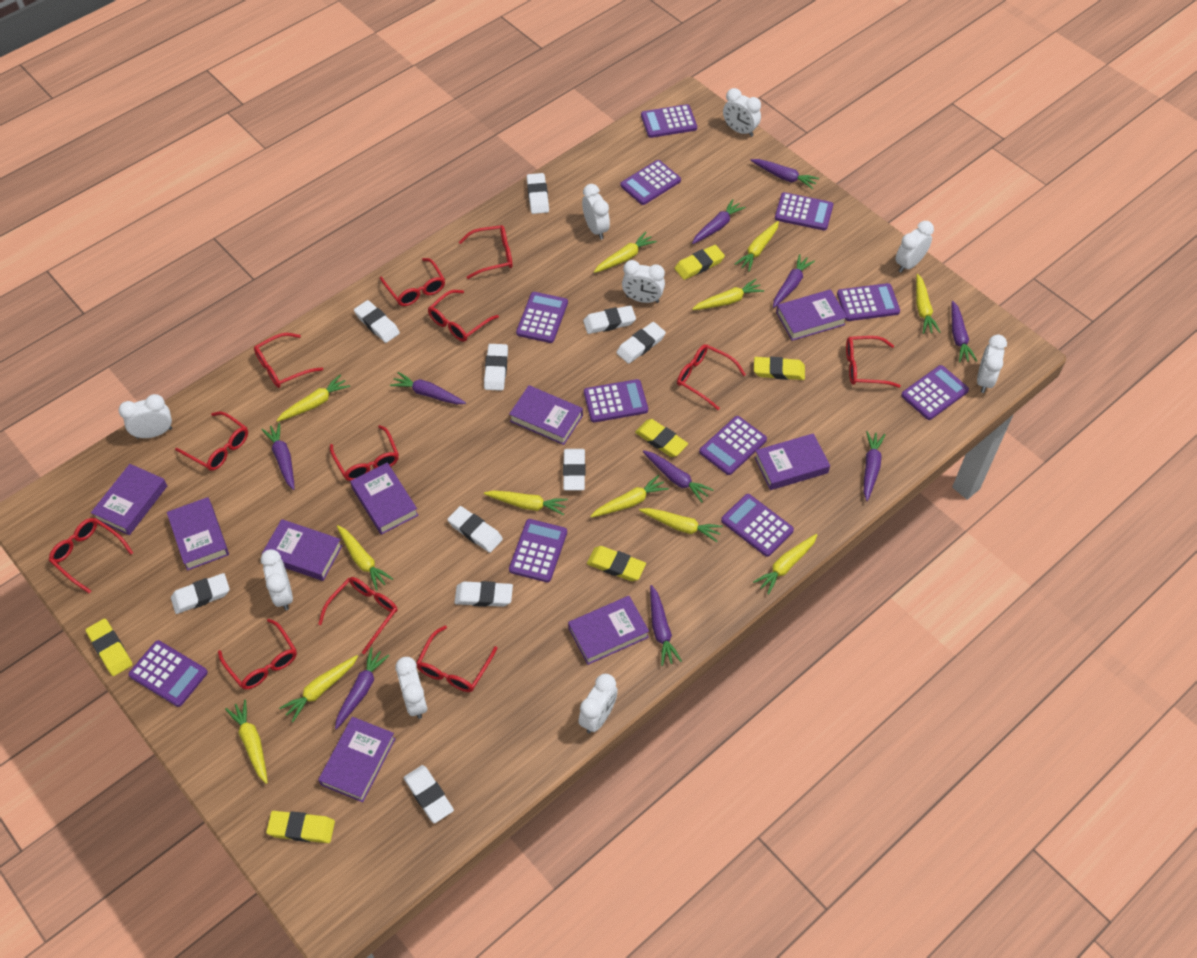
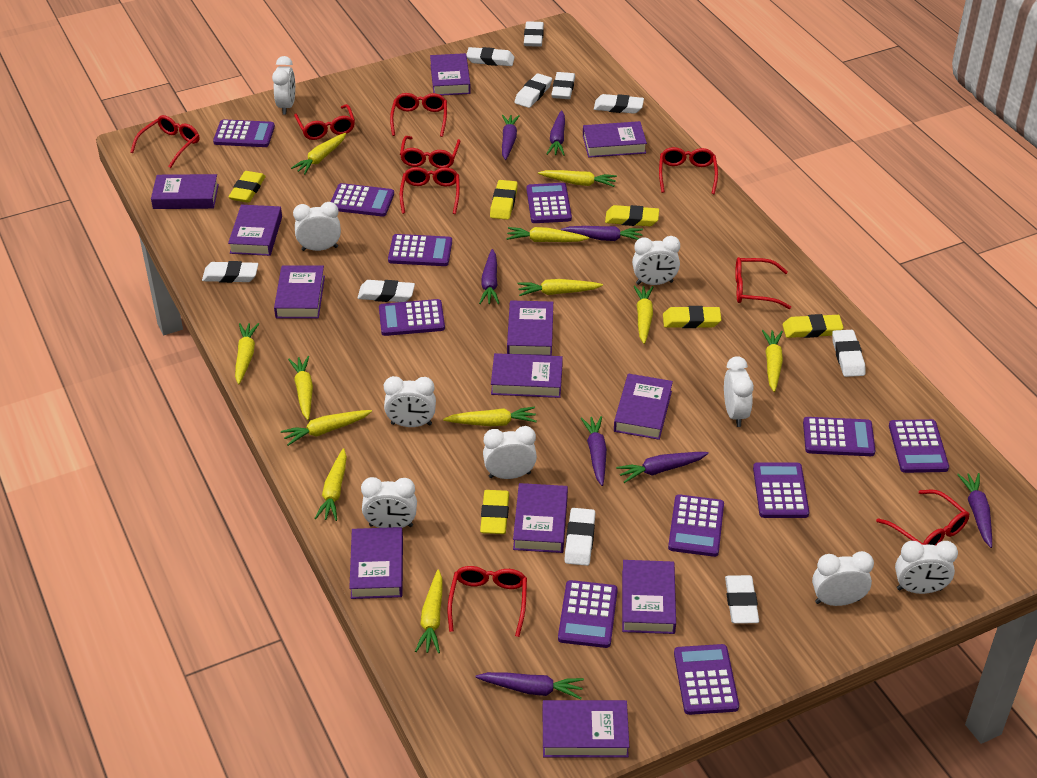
purple book: 9 -> 12
purple carrot: 10 -> 8
red glasses: 12 -> 9

